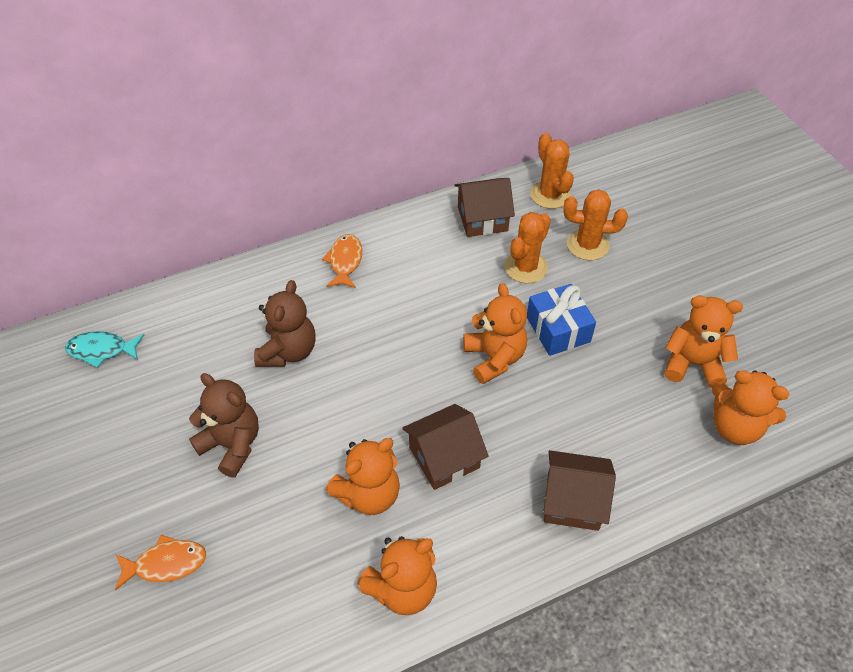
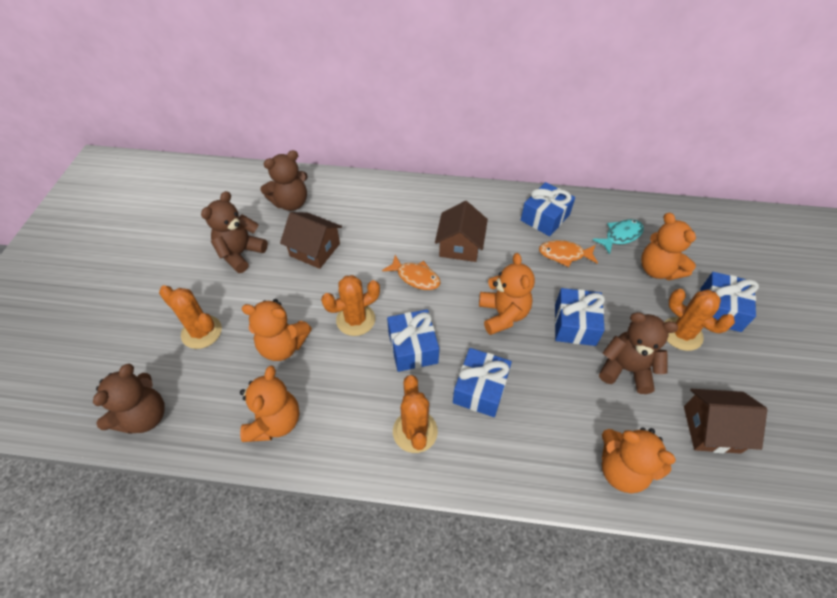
blue gift: 1 -> 5
brown teddy bear: 2 -> 4
orange cactus: 3 -> 4

